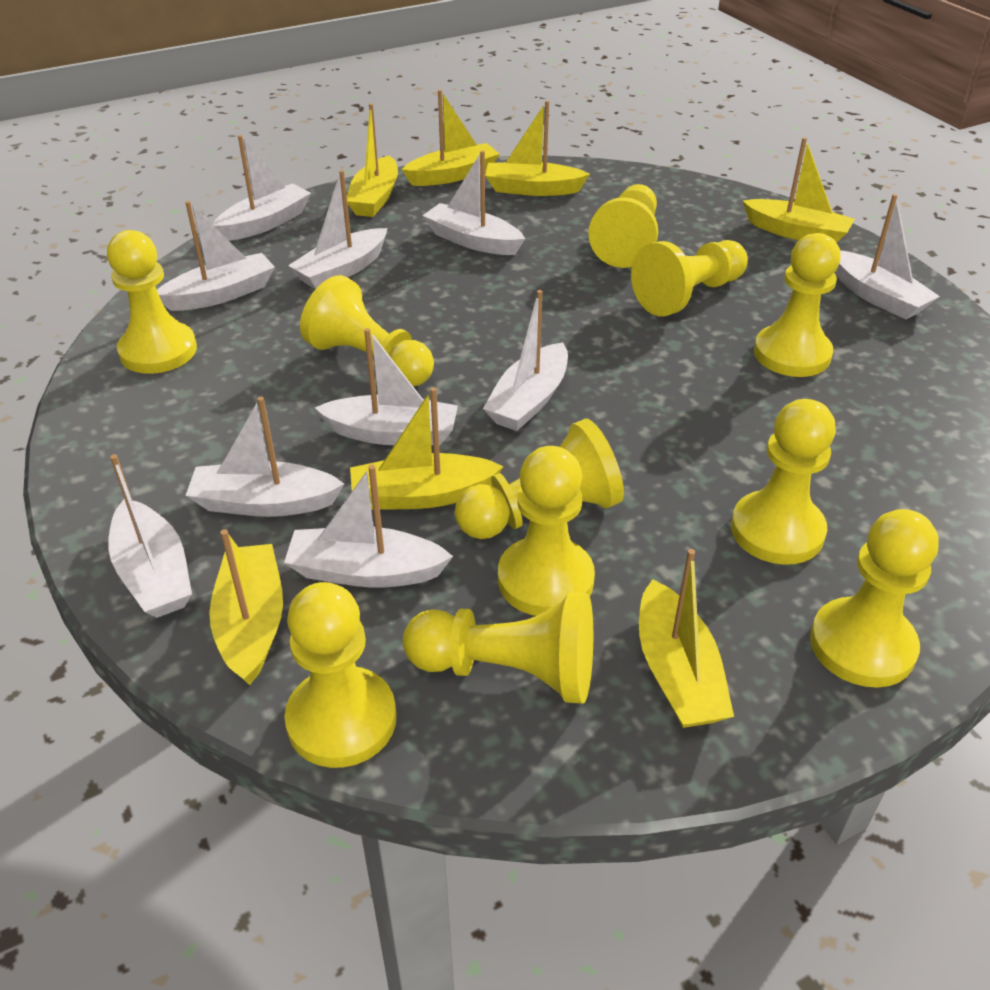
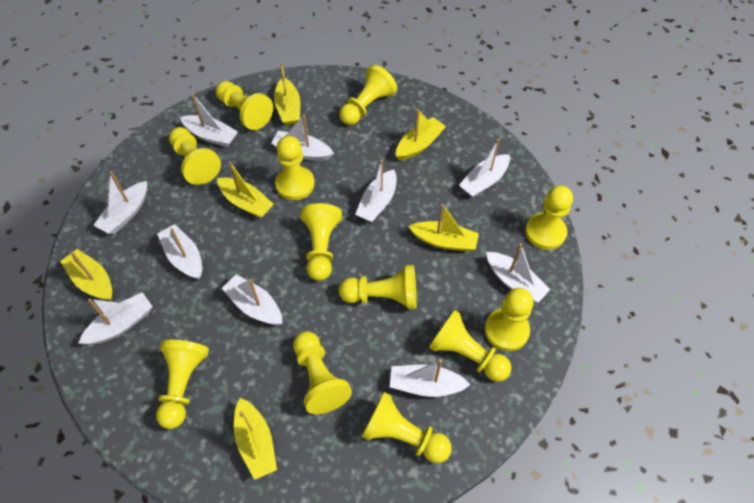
yellow boat: 7 -> 6
yellow pawn: 11 -> 12

